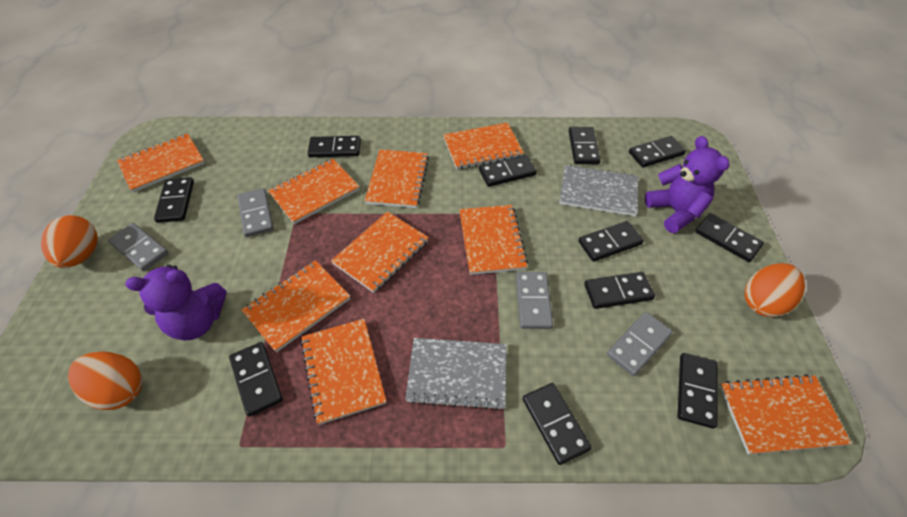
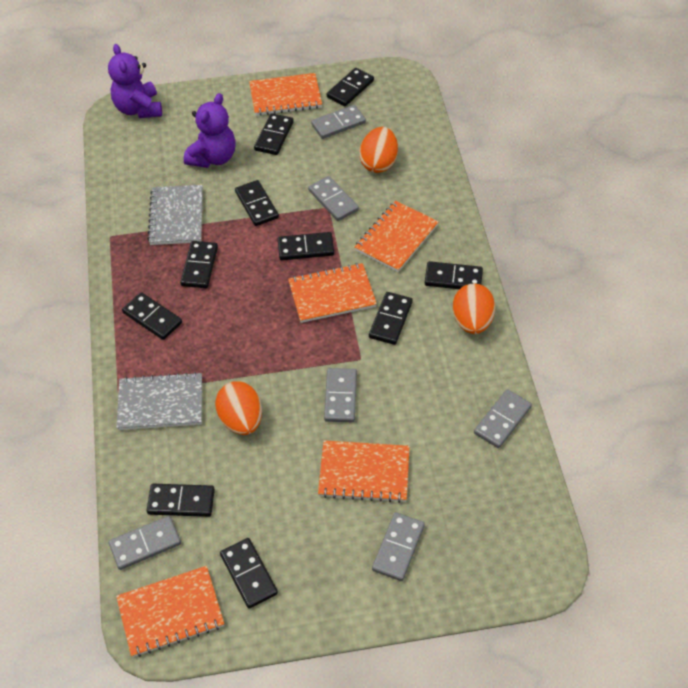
black domino: 11 -> 10
grey domino: 4 -> 6
orange notebook: 9 -> 5

